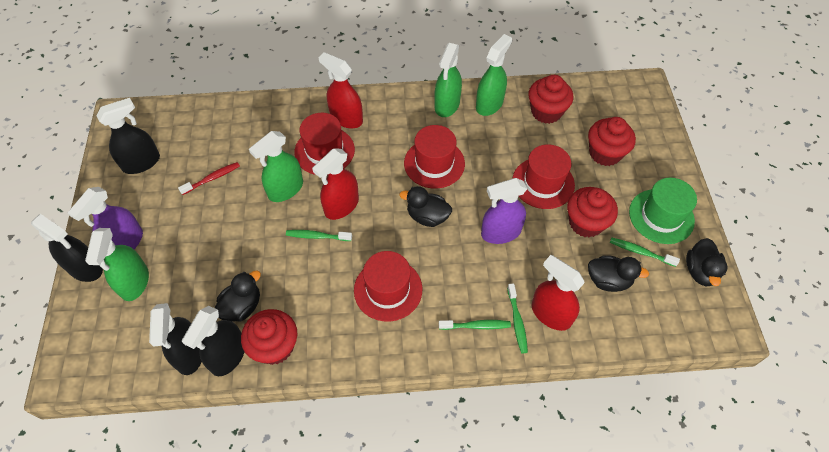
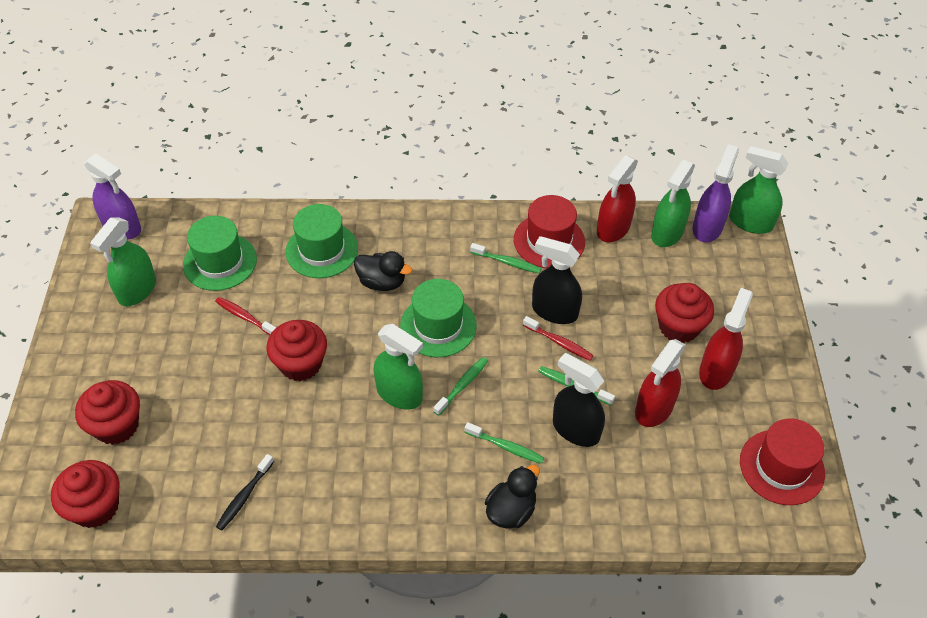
black duck: 4 -> 2
black spray bottle: 4 -> 2
black toothbrush: 0 -> 1
green hat: 1 -> 3
red hat: 4 -> 2
red toothbrush: 1 -> 2

